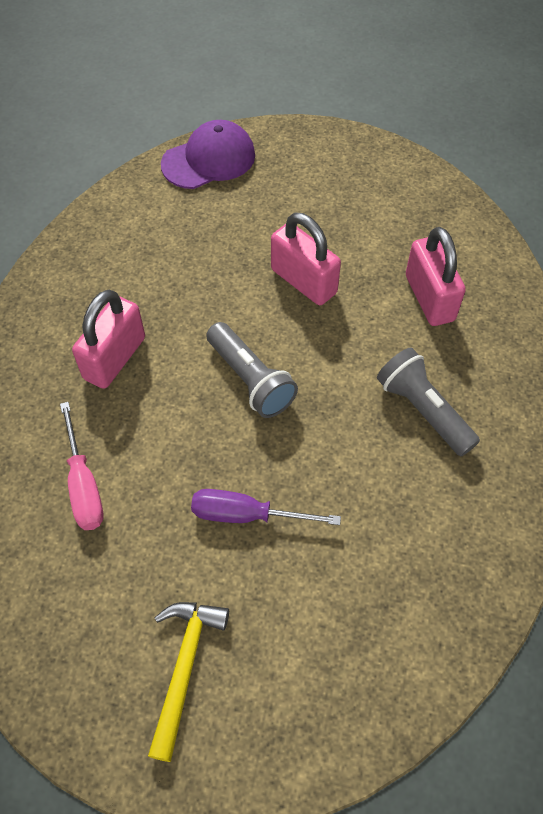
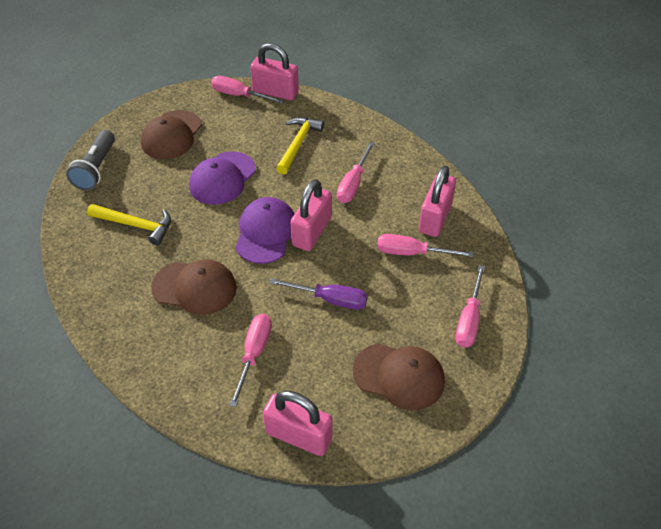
brown cap: 0 -> 3
grey flashlight: 2 -> 1
pink padlock: 3 -> 4
pink screwdriver: 1 -> 5
purple cap: 1 -> 2
yellow hammer: 1 -> 2

